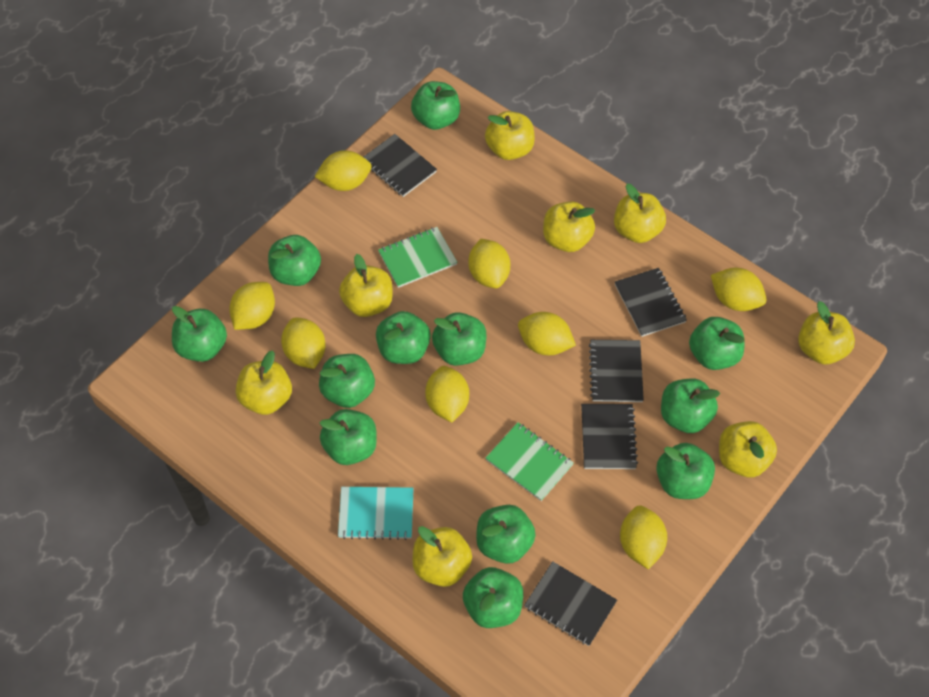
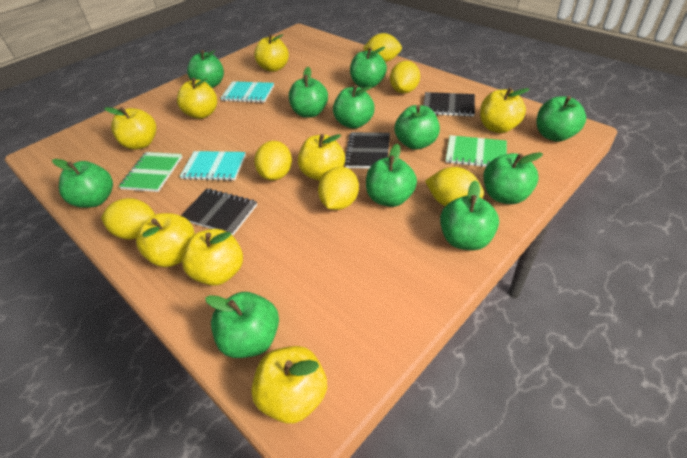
black notebook: 5 -> 3
green apple: 12 -> 11
turquoise notebook: 1 -> 2
yellow lemon: 8 -> 6

